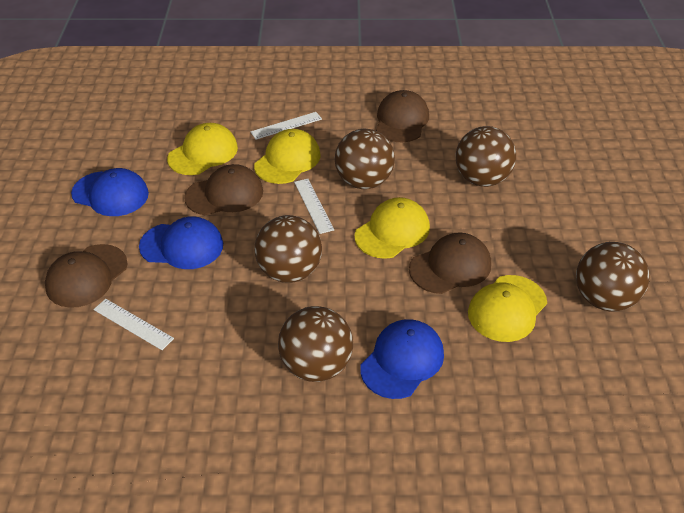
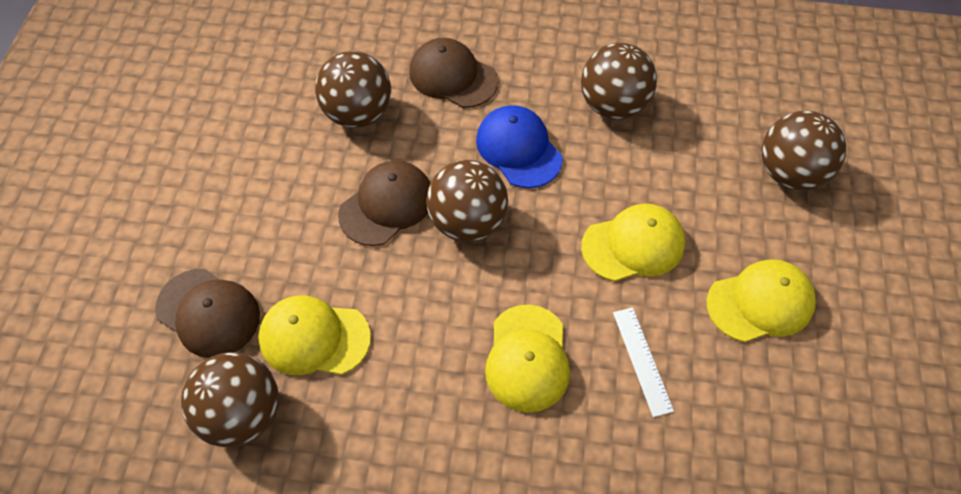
blue cap: 3 -> 1
brown cap: 4 -> 3
white ruler: 3 -> 1

